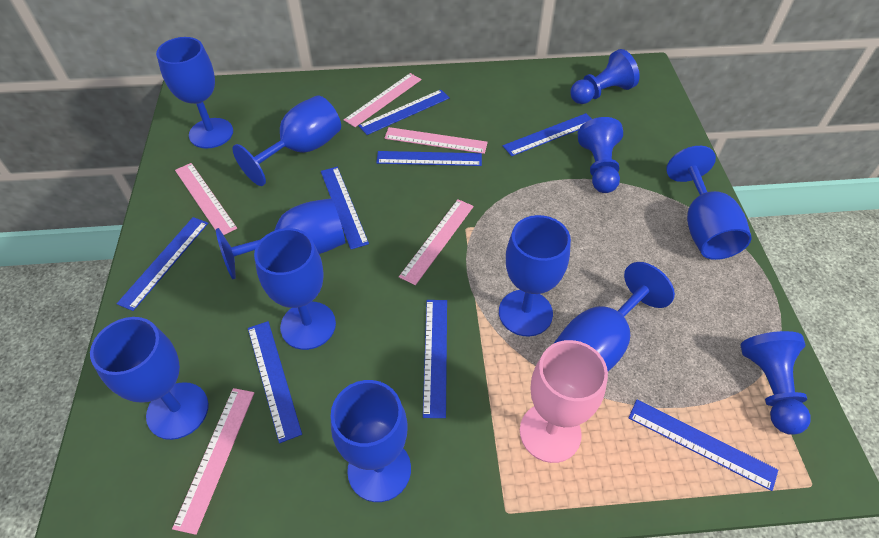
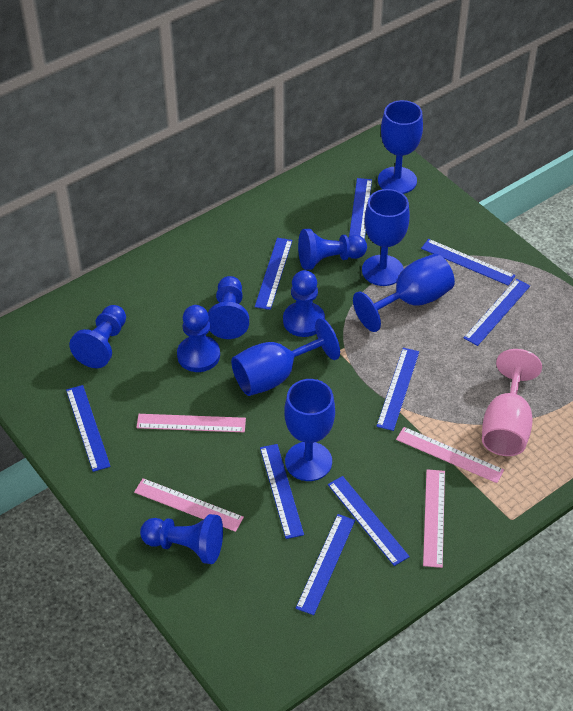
blue goblet: 9 -> 5
blue pawn: 3 -> 6
blue ruler: 8 -> 9
pink ruler: 5 -> 4

